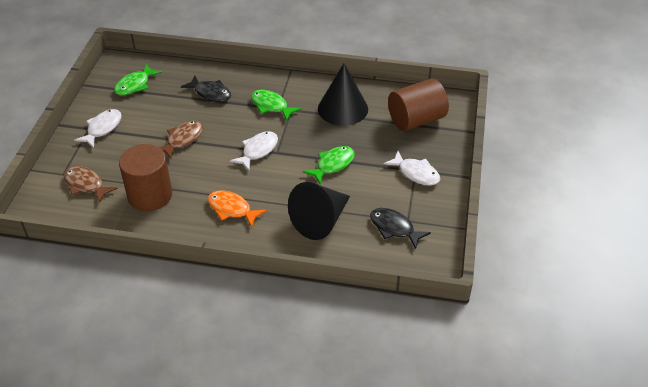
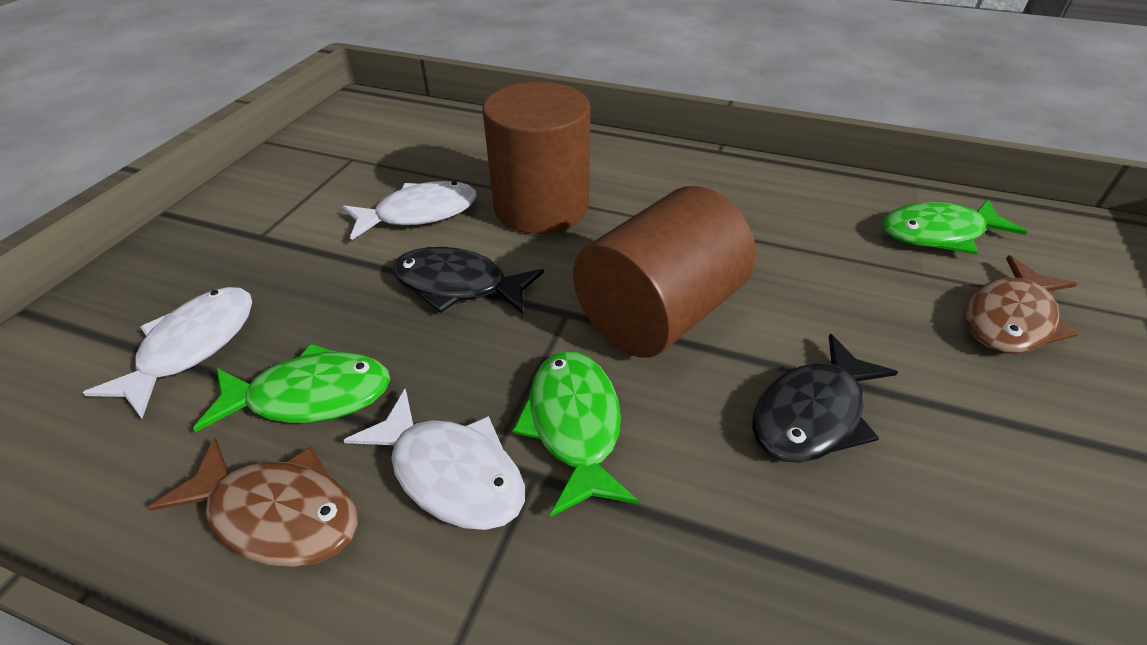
black cone: 2 -> 0
orange fish: 1 -> 0

